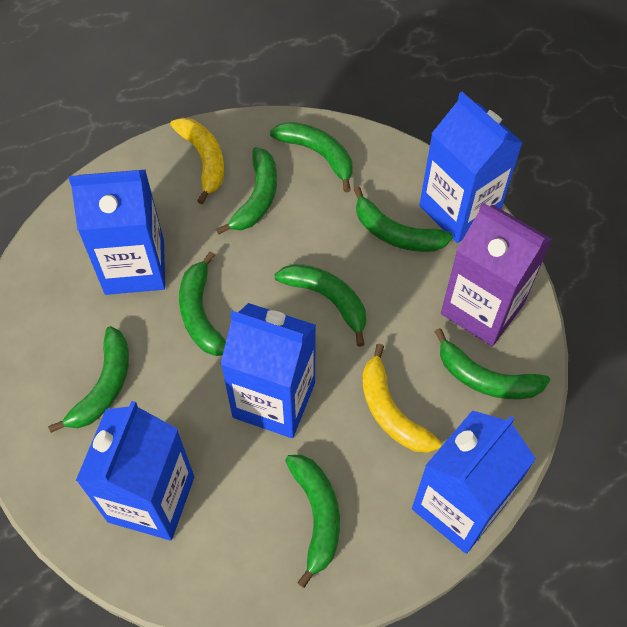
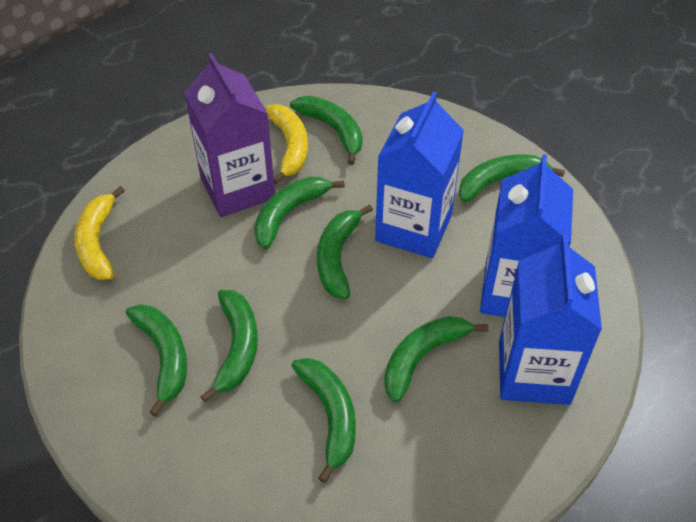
blue carton: 5 -> 3

